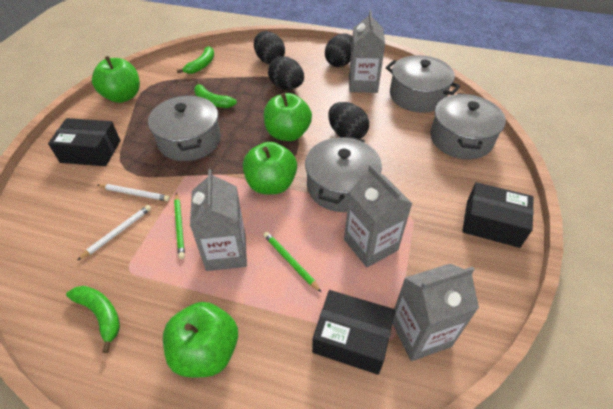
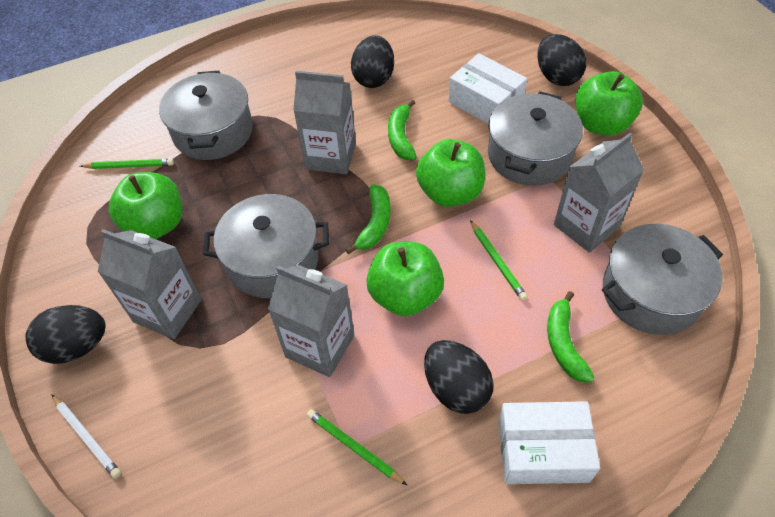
black box: 3 -> 0
green pencil: 2 -> 3
white box: 0 -> 2
white pencil: 2 -> 1

